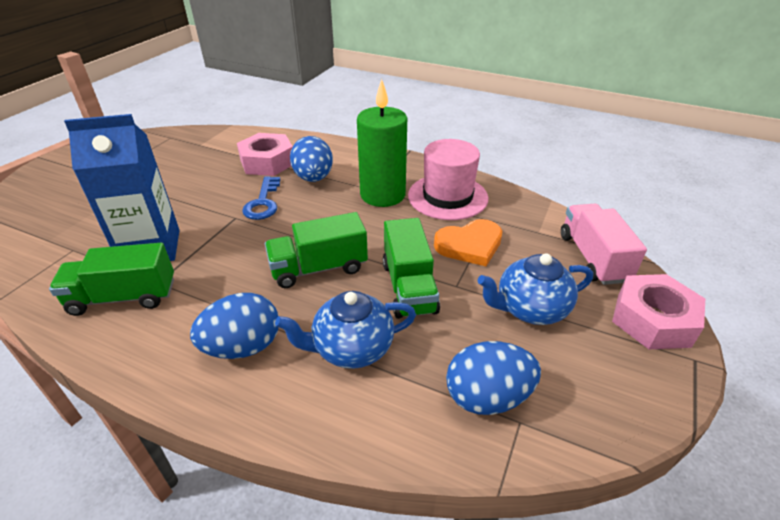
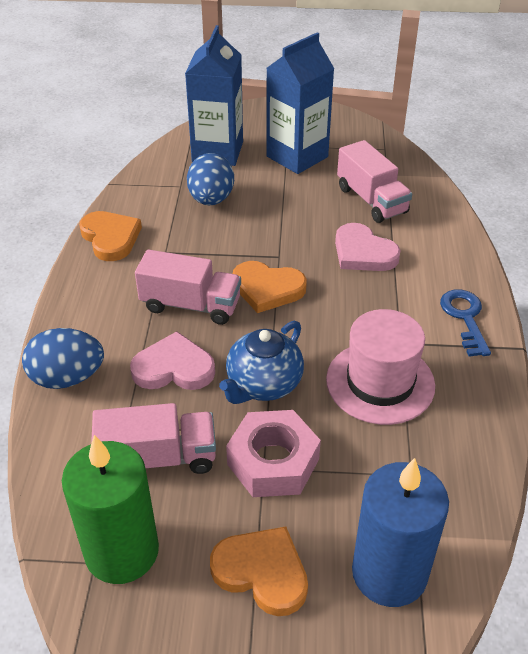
blue candle: 0 -> 1
blue carton: 1 -> 2
blue egg: 3 -> 2
blue teapot: 2 -> 1
green truck: 3 -> 0
orange heart: 1 -> 3
pink heart: 0 -> 2
pink nut: 2 -> 1
pink truck: 1 -> 3

